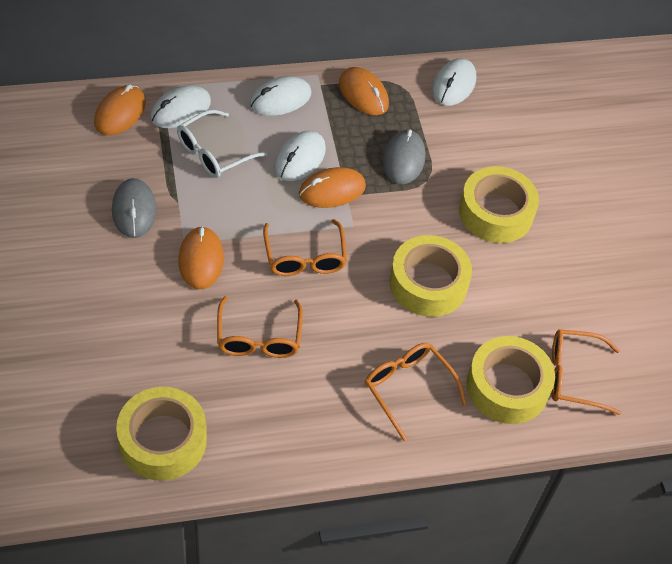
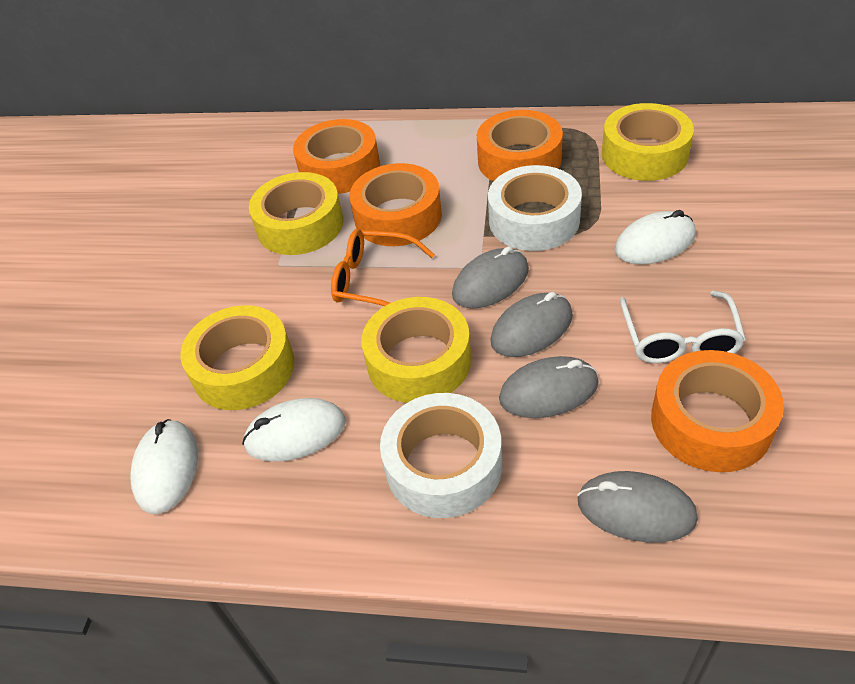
grey mouse: 2 -> 4
orange glasses: 4 -> 1
orange mouse: 4 -> 0
orange tape: 0 -> 4
white mouse: 4 -> 3
white tape: 0 -> 2

